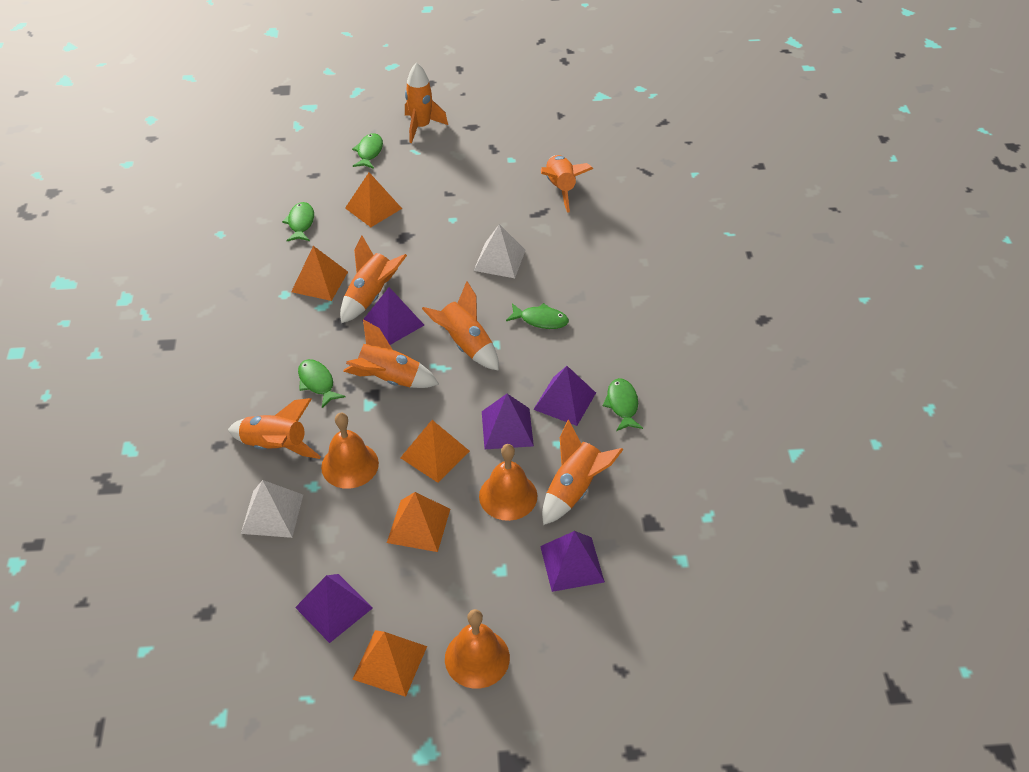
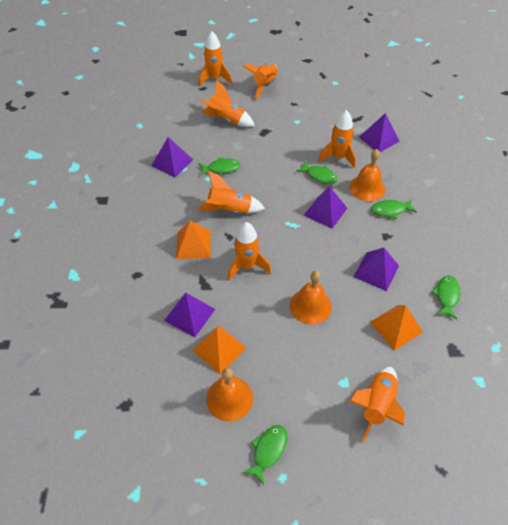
orange pyramid: 5 -> 3
white pyramid: 2 -> 0

